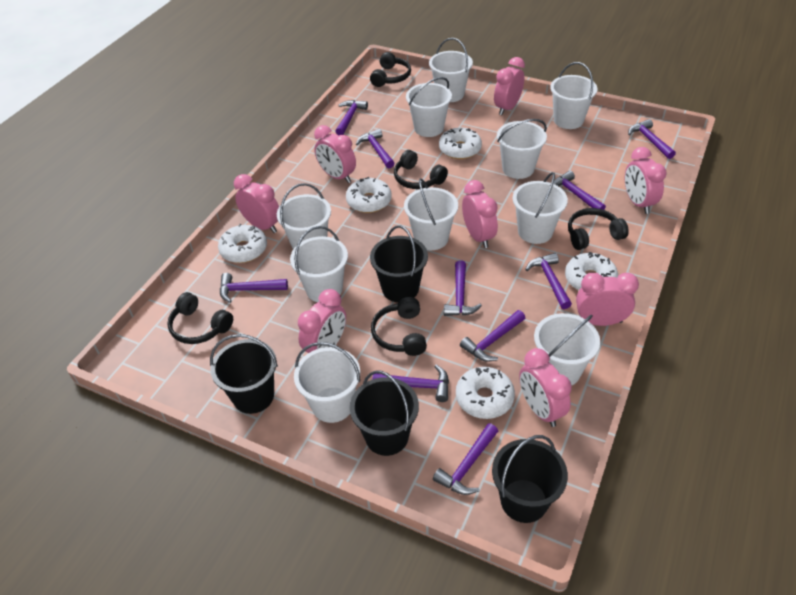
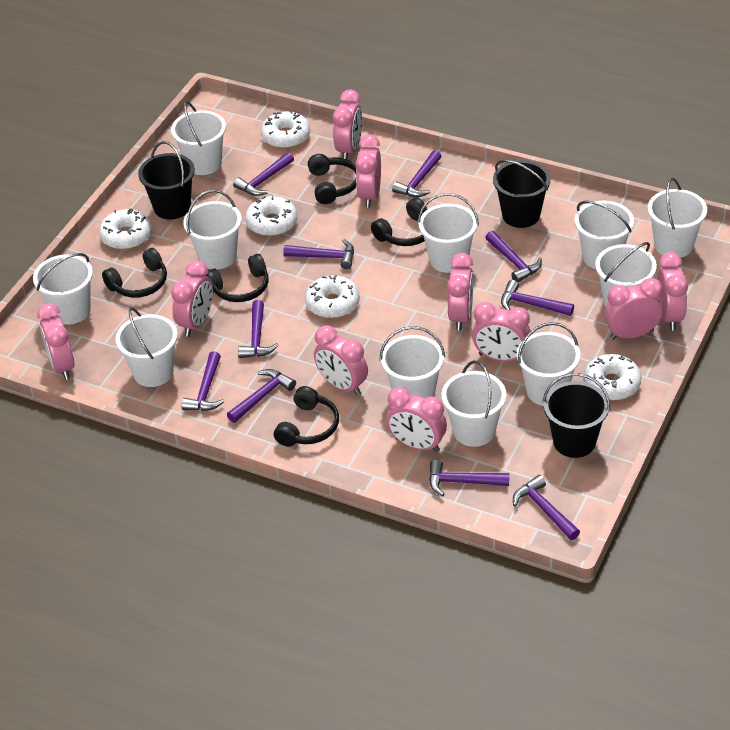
black bucket: 4 -> 3
pink clock: 8 -> 10
white bucket: 10 -> 11

